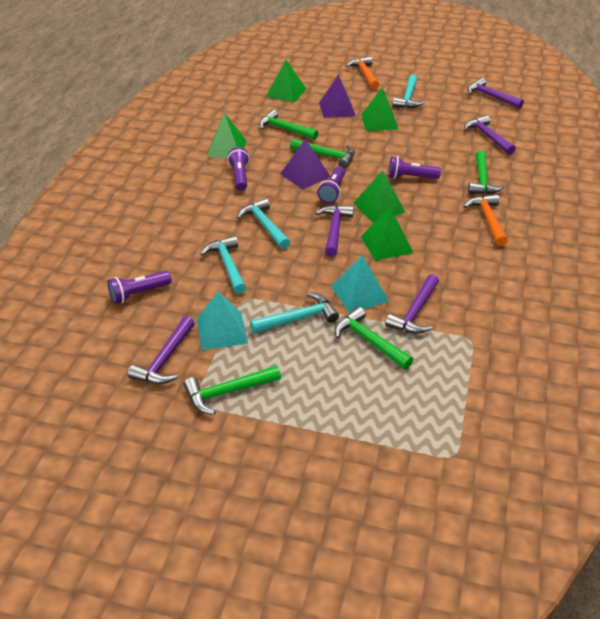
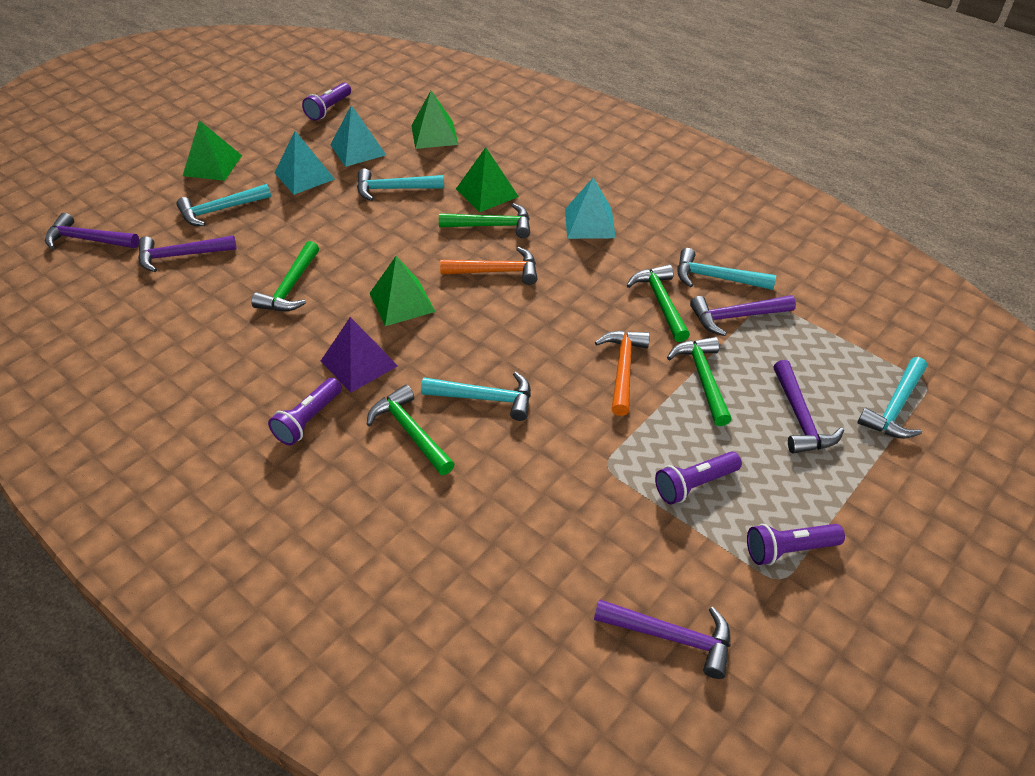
green pyramid: 5 -> 4
purple pyramid: 2 -> 1
turquoise hammer: 4 -> 5
turquoise pyramid: 2 -> 3

